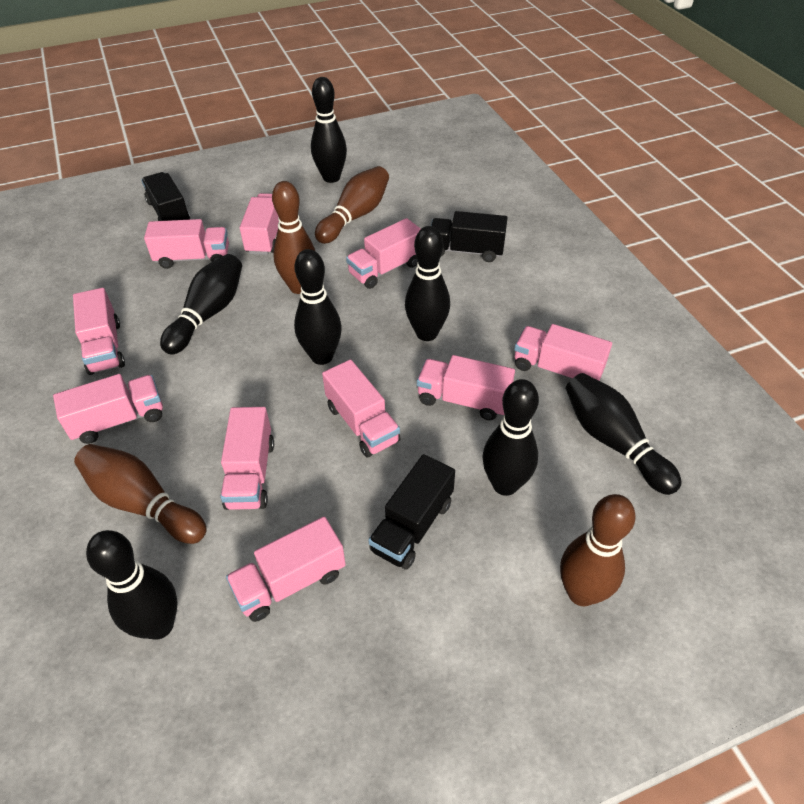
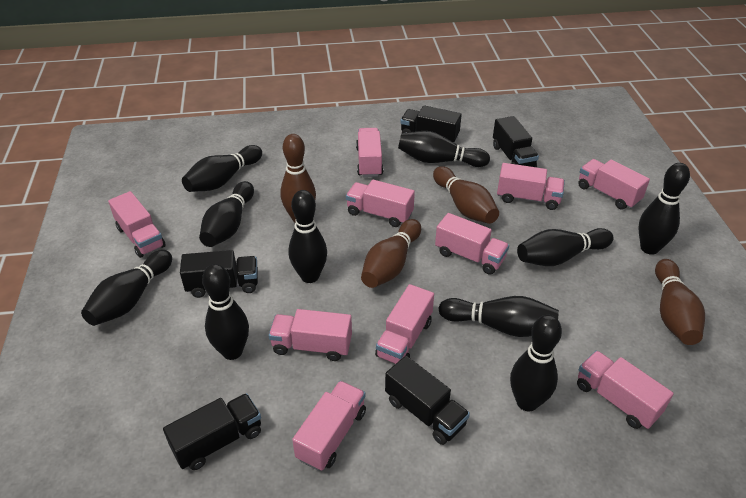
black bowling pin: 7 -> 10
black truck: 3 -> 5

